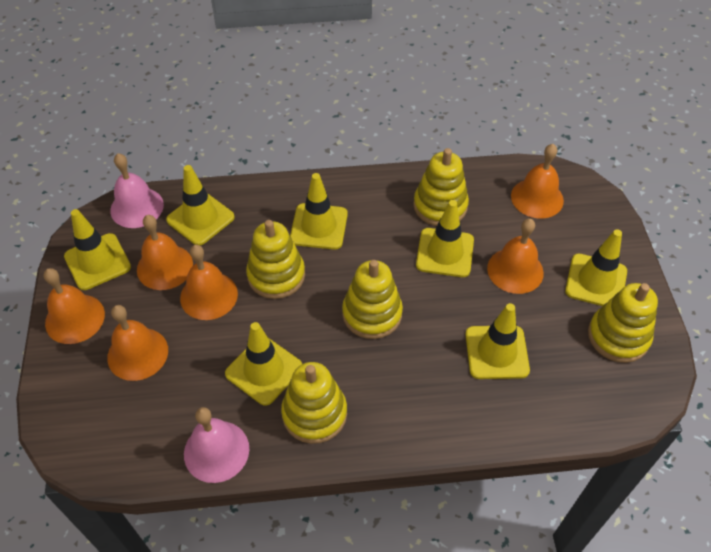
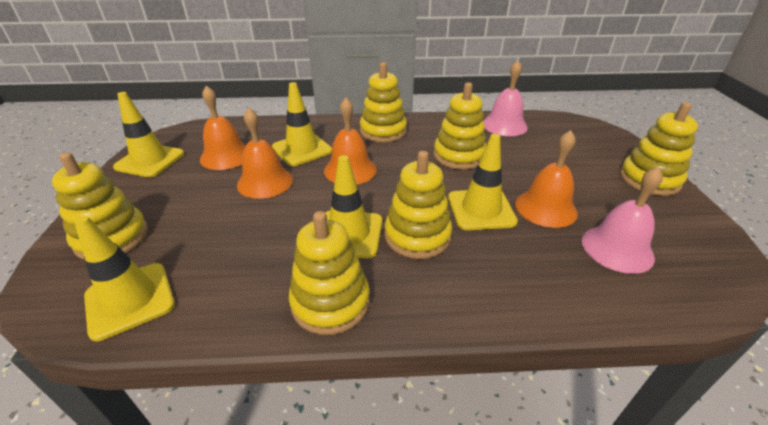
orange bell: 6 -> 4
yellow stacking toy: 5 -> 6
yellow traffic cone: 7 -> 5

